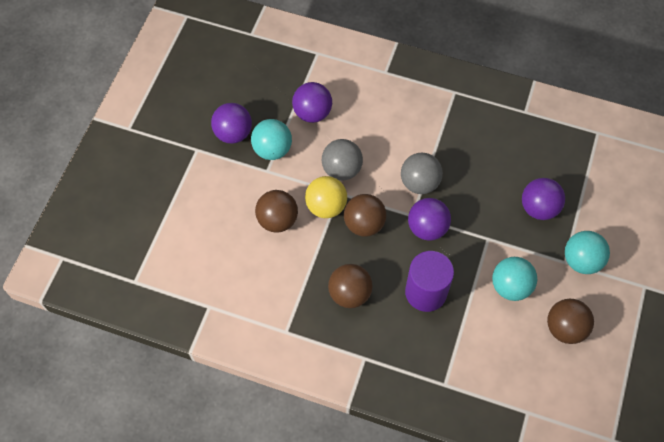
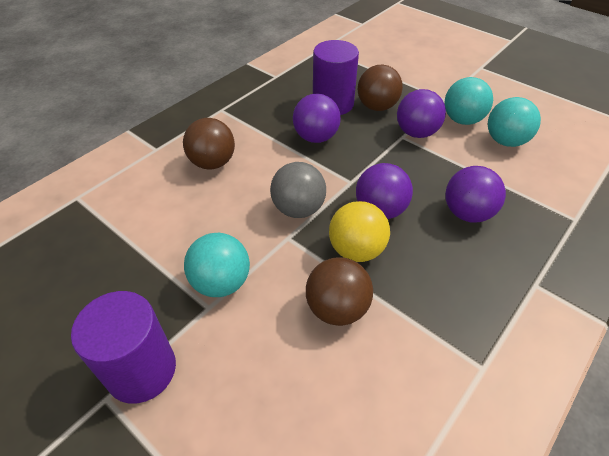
brown ball: 4 -> 3
grey ball: 2 -> 1
purple cylinder: 1 -> 2

